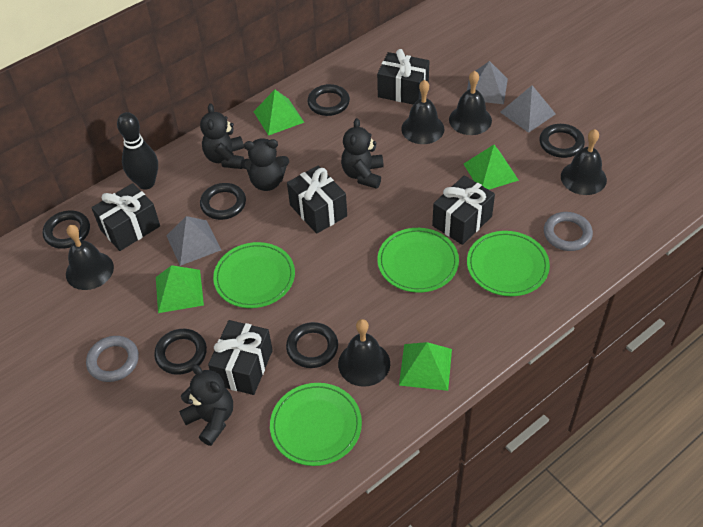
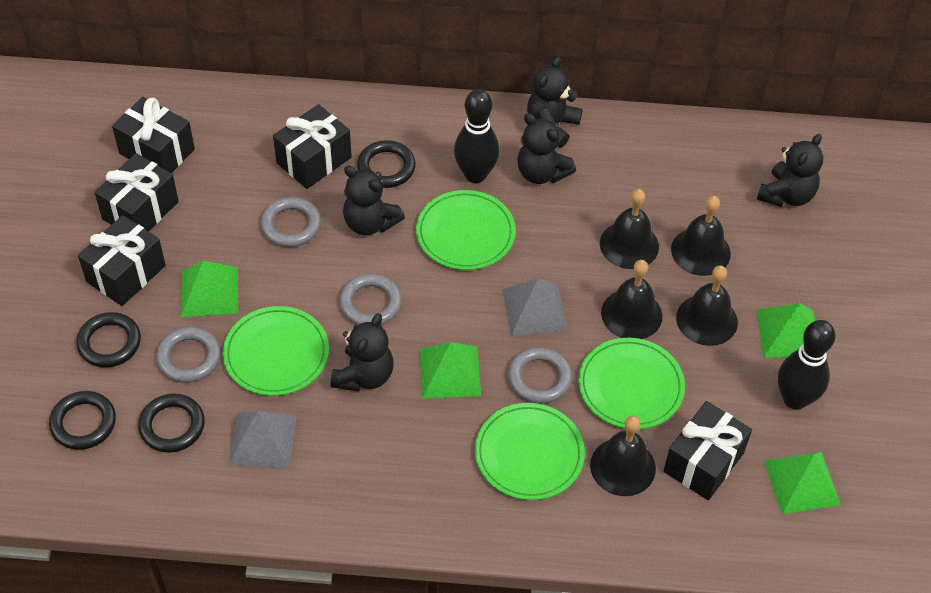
black bowling pin: 1 -> 2
black ring: 6 -> 4
black teddy bear: 4 -> 5
grey pyramid: 3 -> 2
grey ring: 2 -> 4

